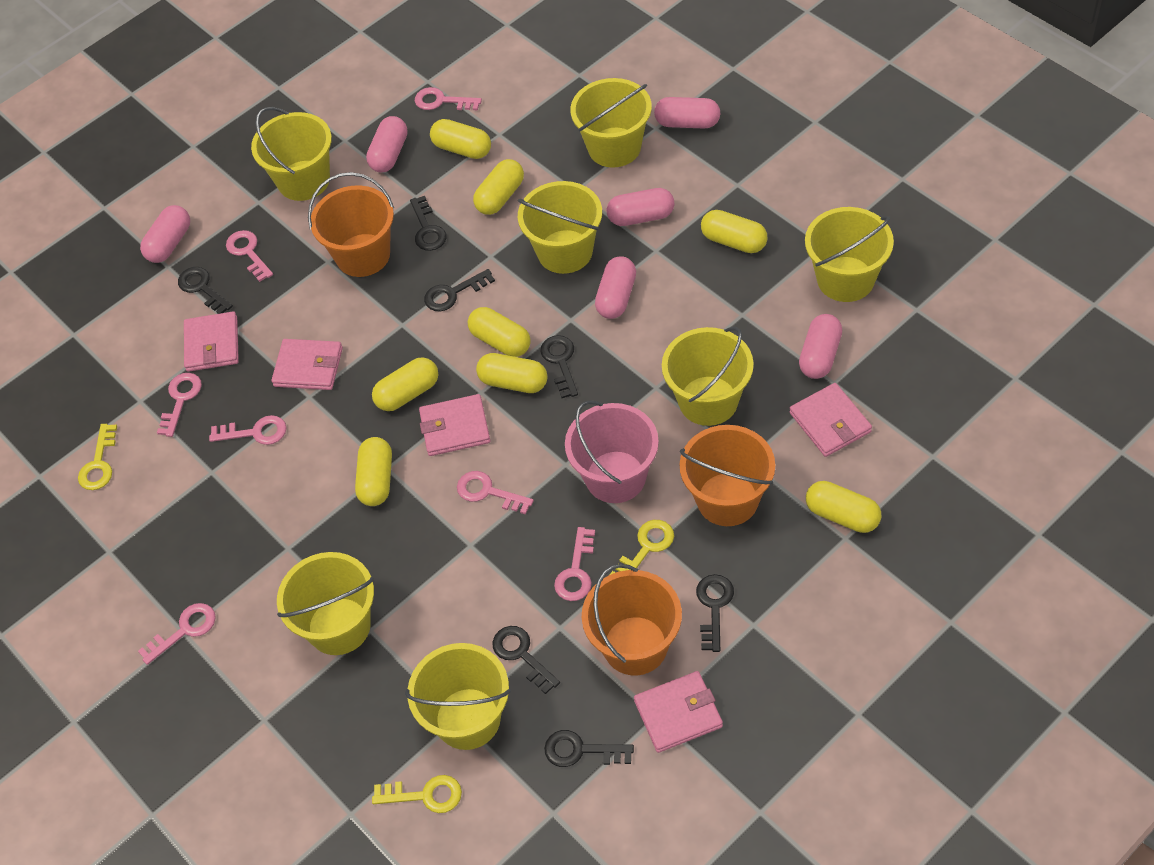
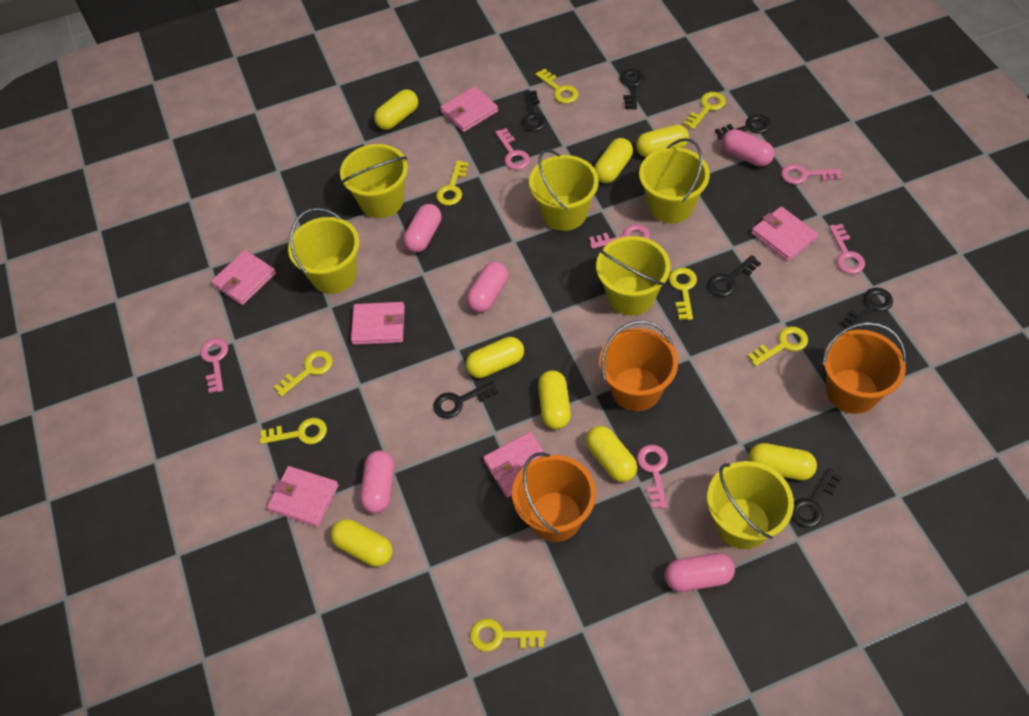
pink bucket: 1 -> 0
pink capsule: 6 -> 5
pink key: 7 -> 6
pink wallet: 5 -> 6
yellow bucket: 7 -> 6
yellow key: 3 -> 8

